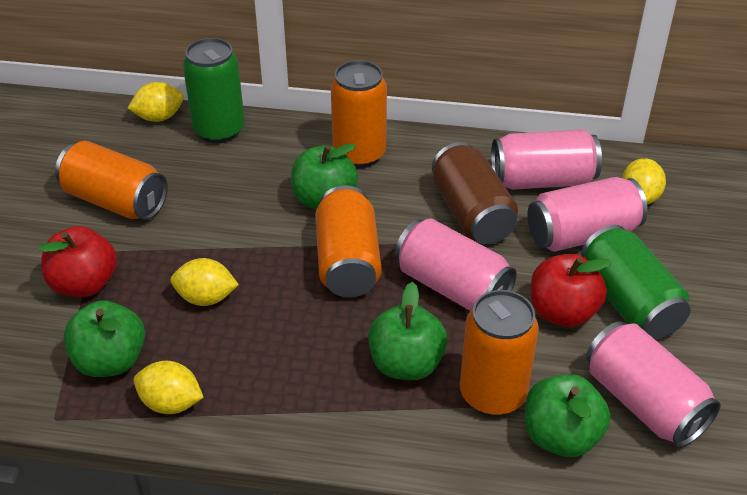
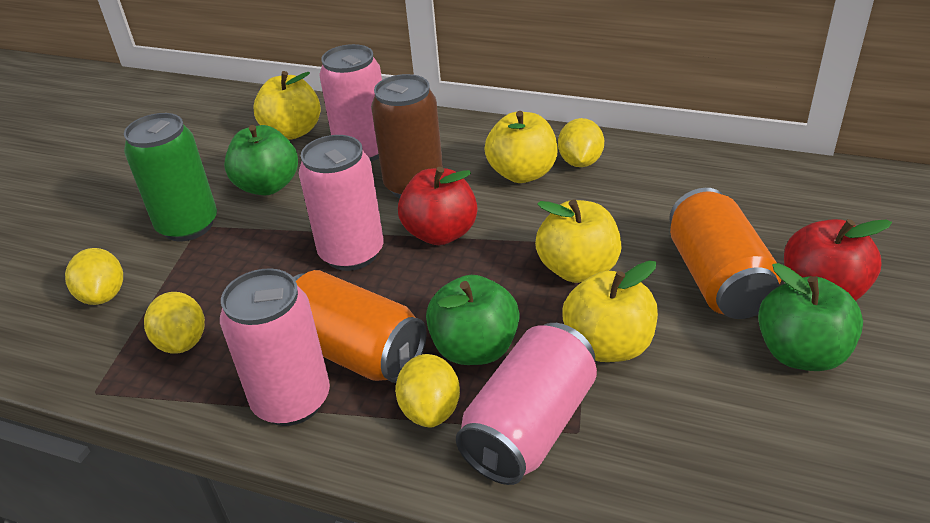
green apple: 4 -> 3
green can: 2 -> 1
orange can: 4 -> 2
yellow apple: 0 -> 4

